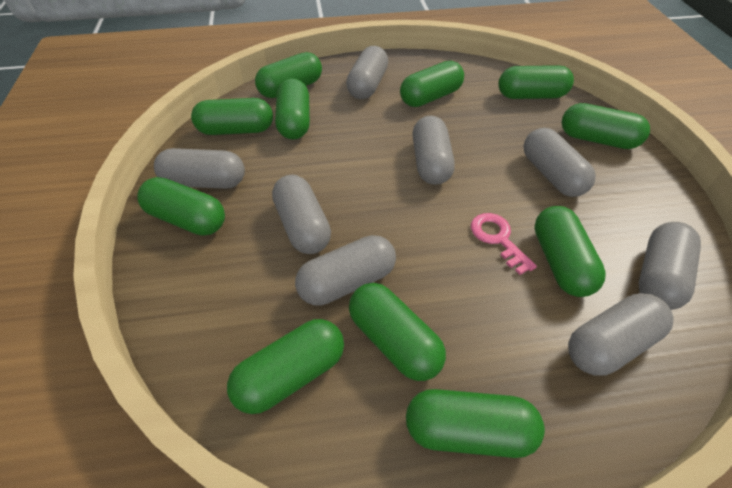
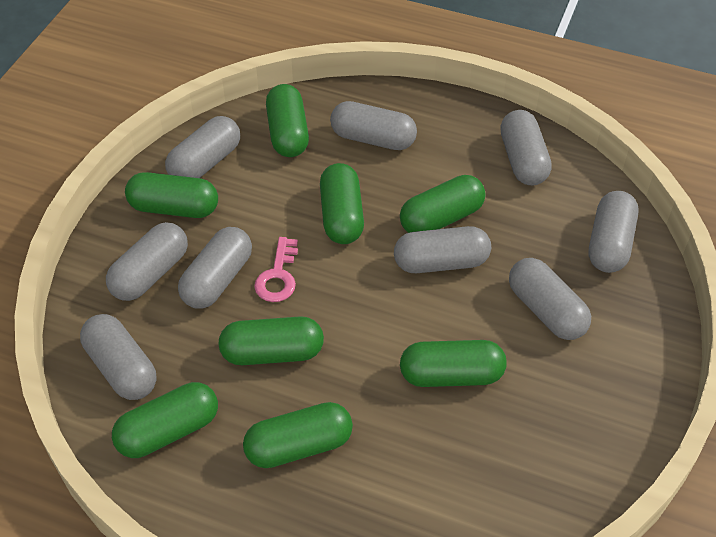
green capsule: 11 -> 8
grey capsule: 8 -> 9

